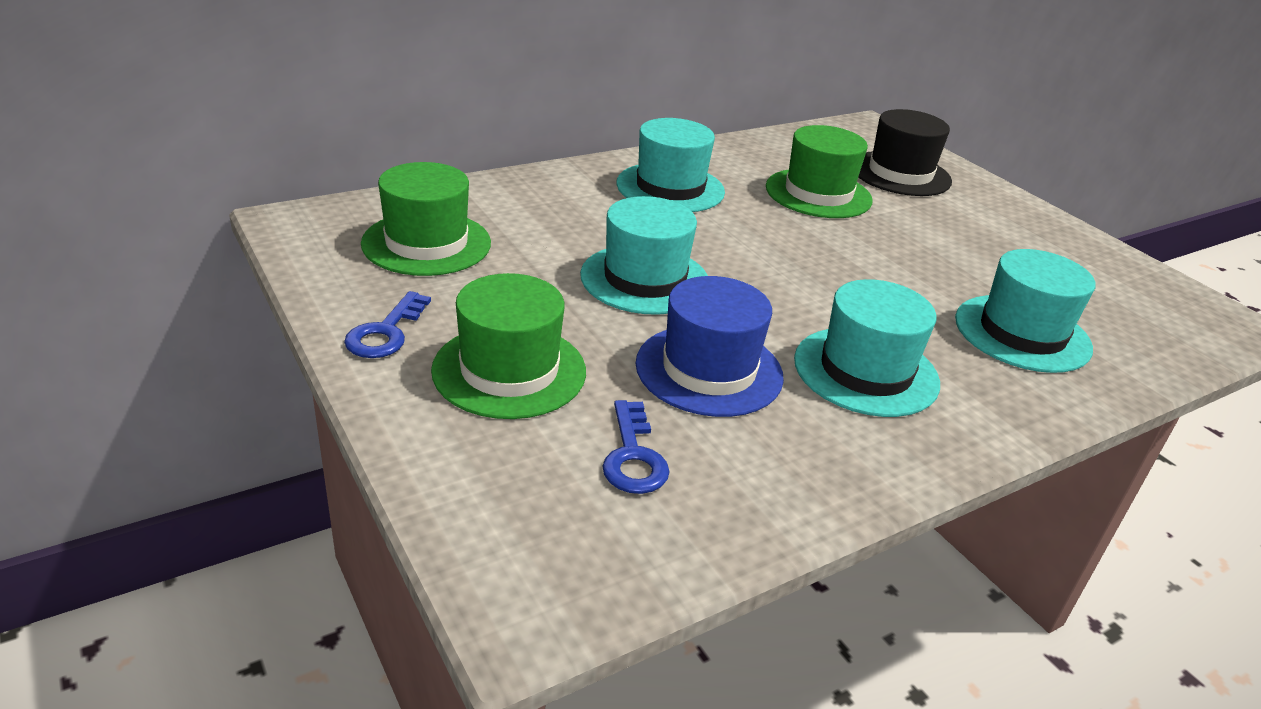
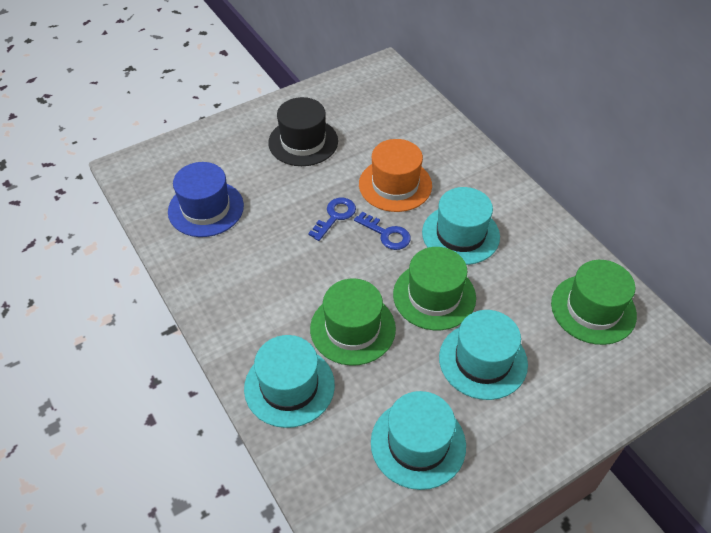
orange hat: 0 -> 1

